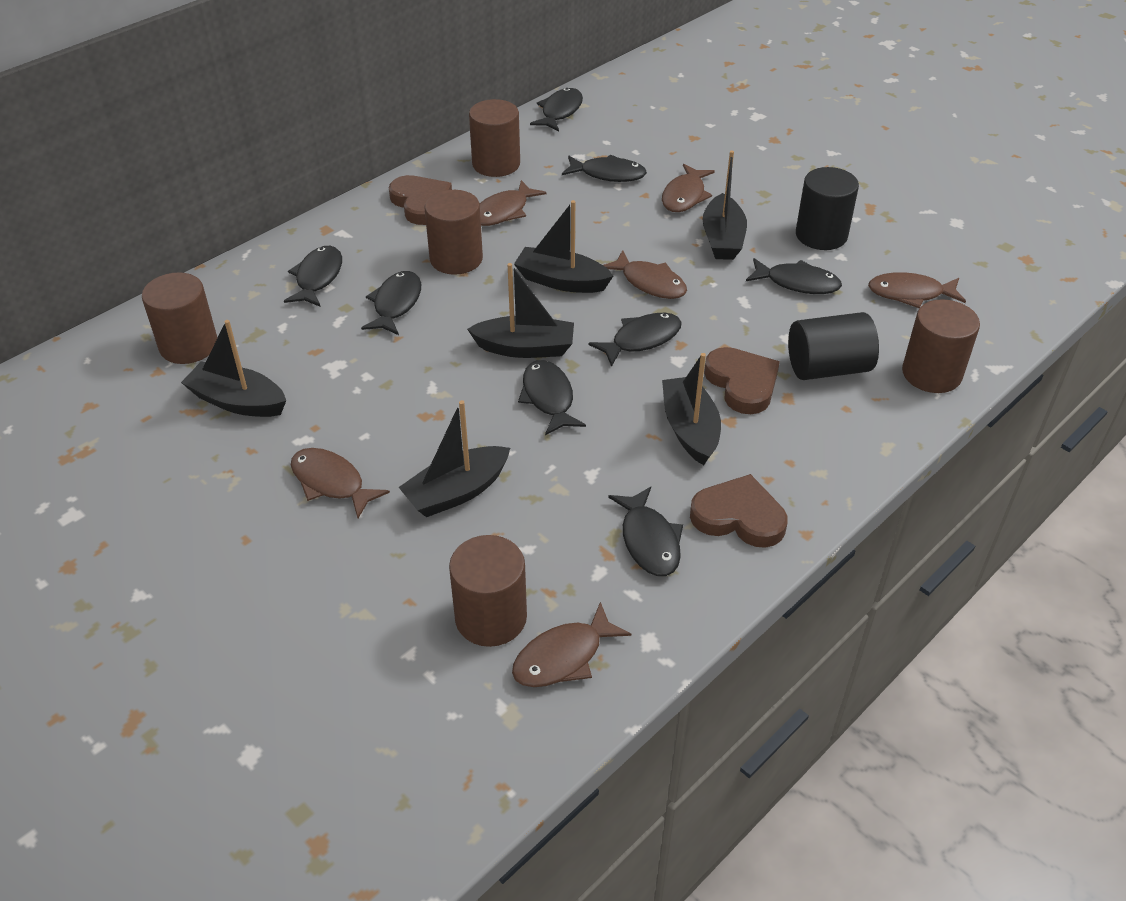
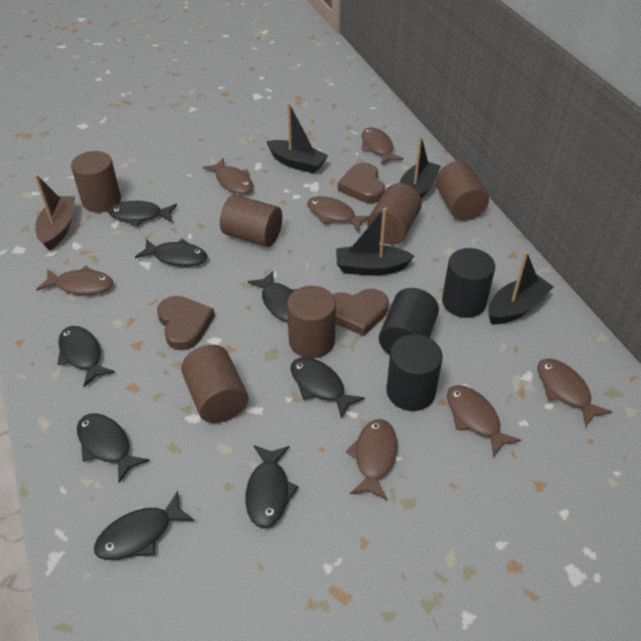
black boat: 6 -> 4
black cylinder: 2 -> 3
brown boat: 0 -> 1
brown cylinder: 5 -> 6
brown fish: 6 -> 7

